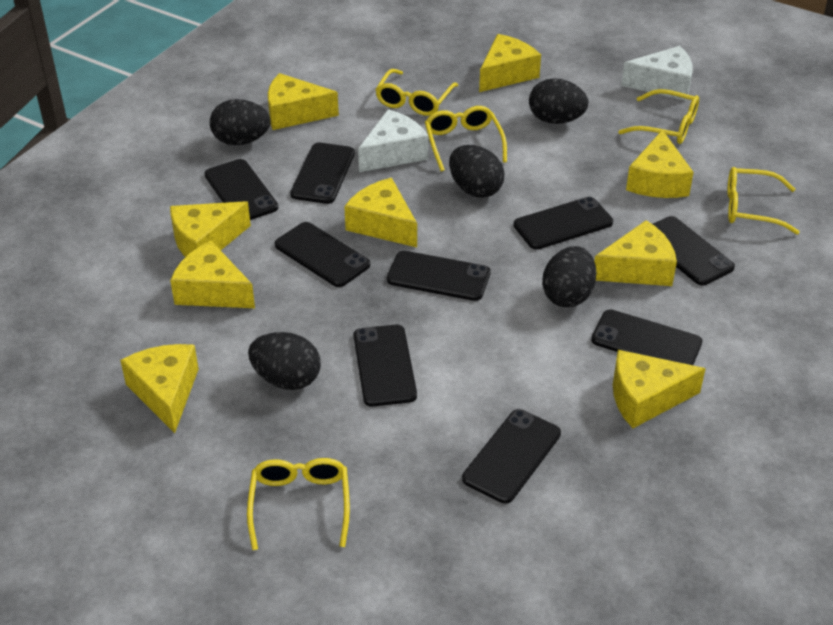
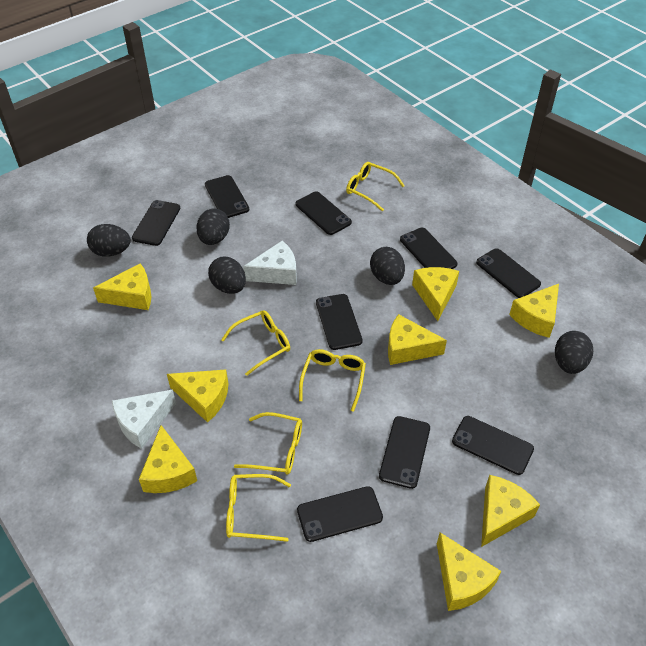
yellow cheese: 9 -> 8

